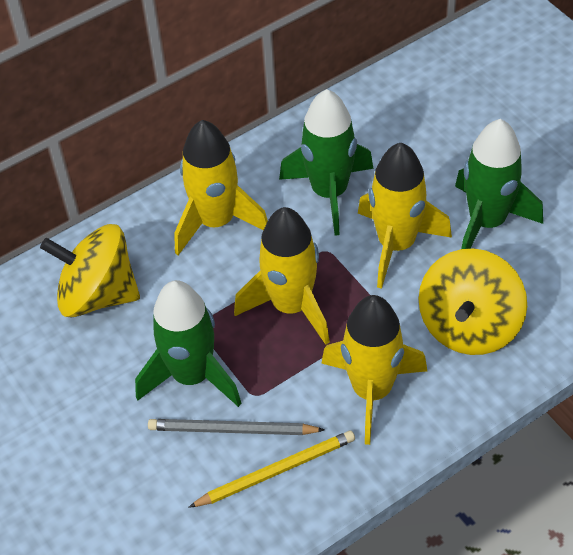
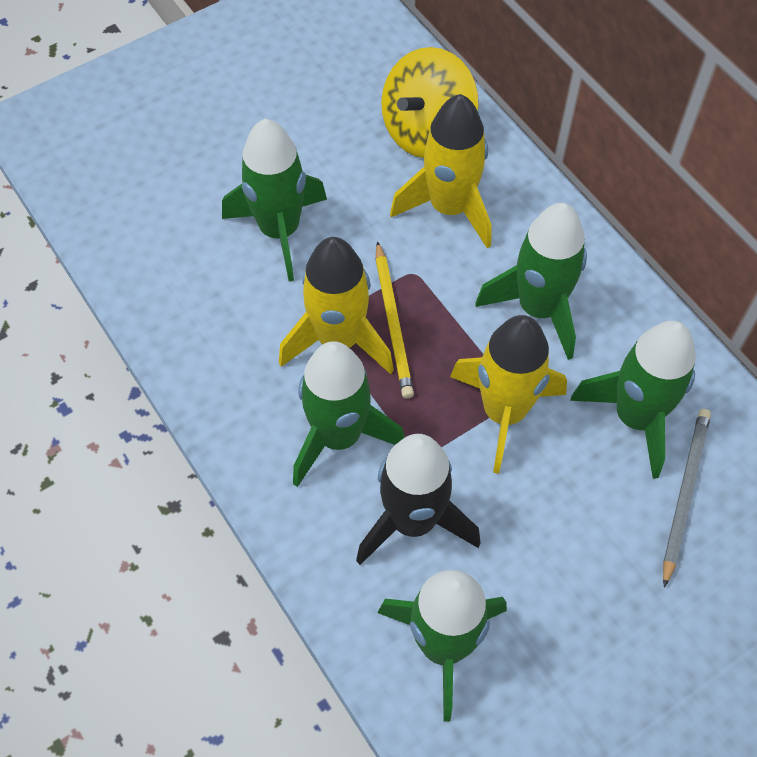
black rocket: 0 -> 1
green rocket: 3 -> 5
yellow rocket: 4 -> 3
yellow spinning top: 2 -> 1

